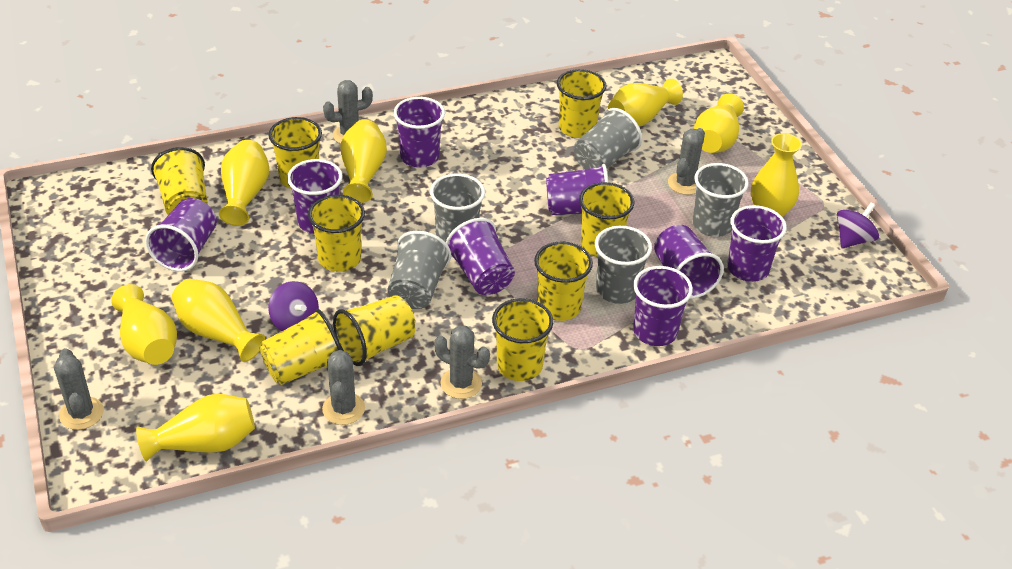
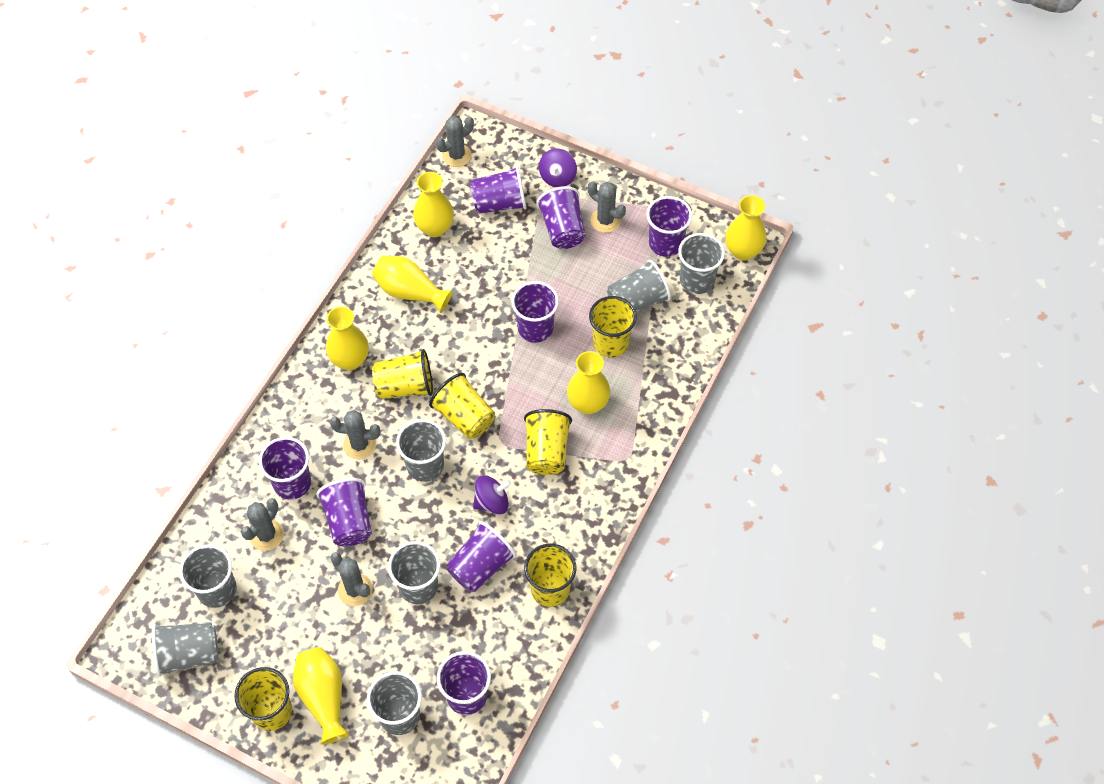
grey cup: 5 -> 7
yellow cup: 9 -> 6
yellow vase: 8 -> 6

